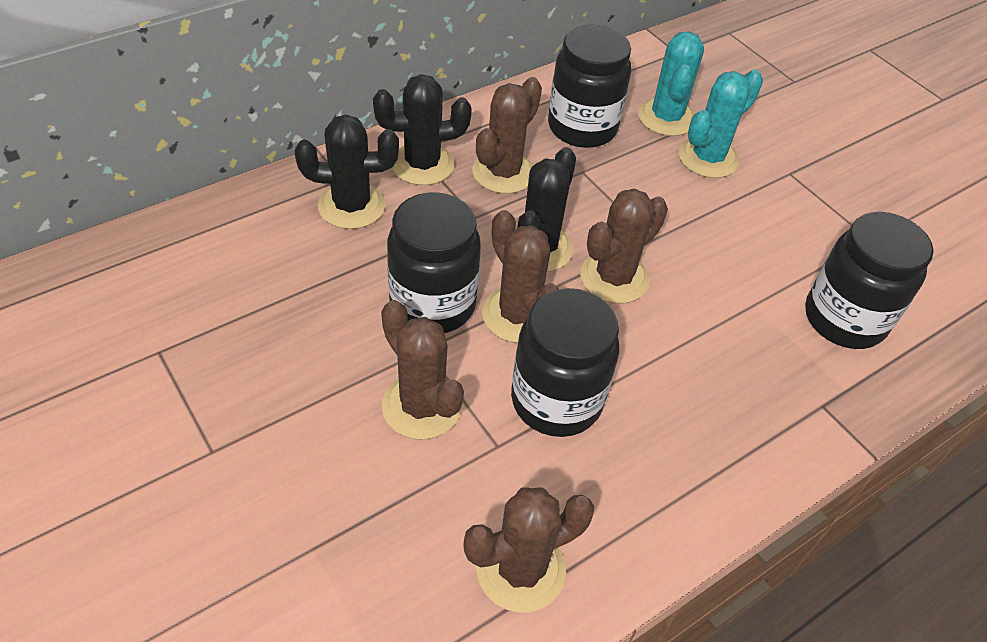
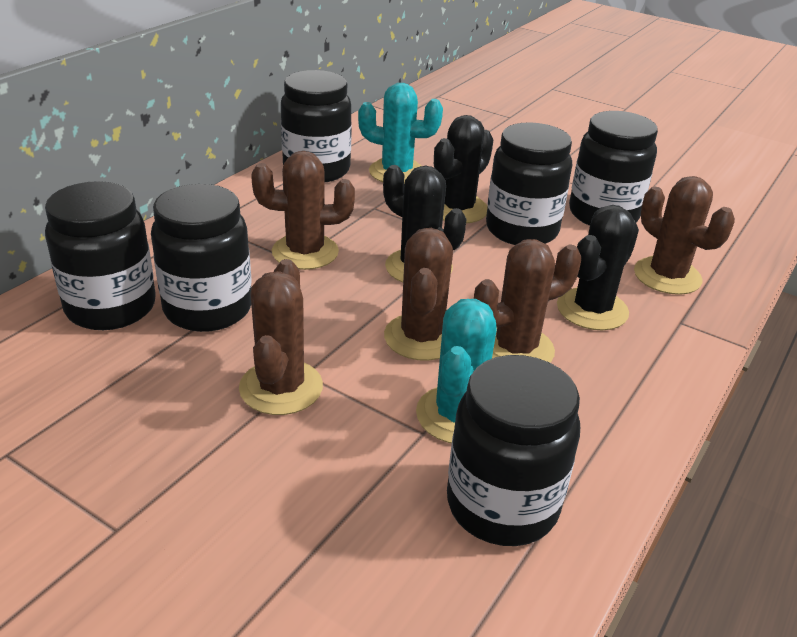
black jar: 4 -> 6

